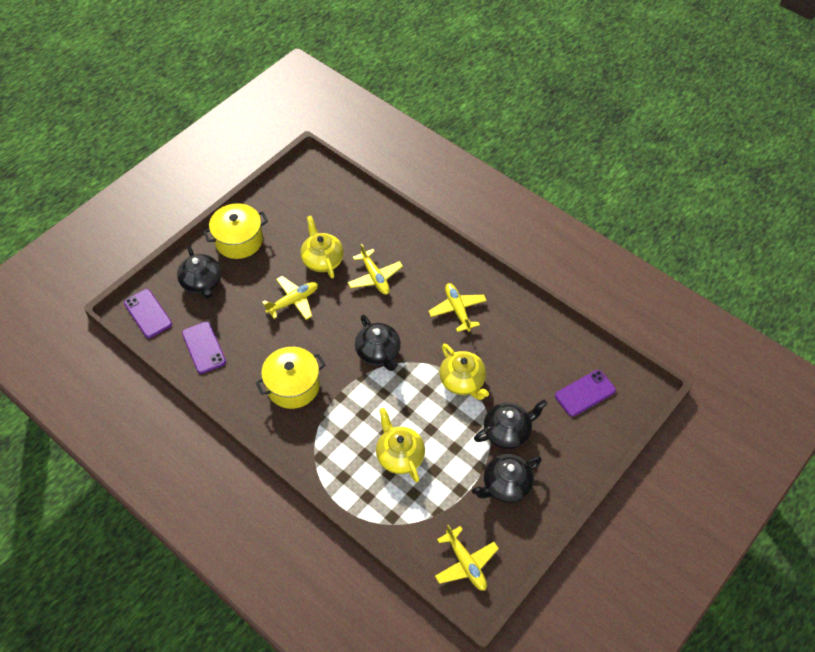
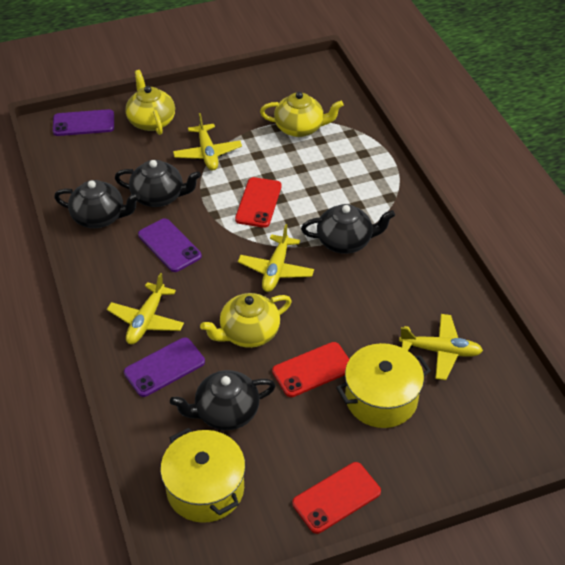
red phone: 0 -> 3

